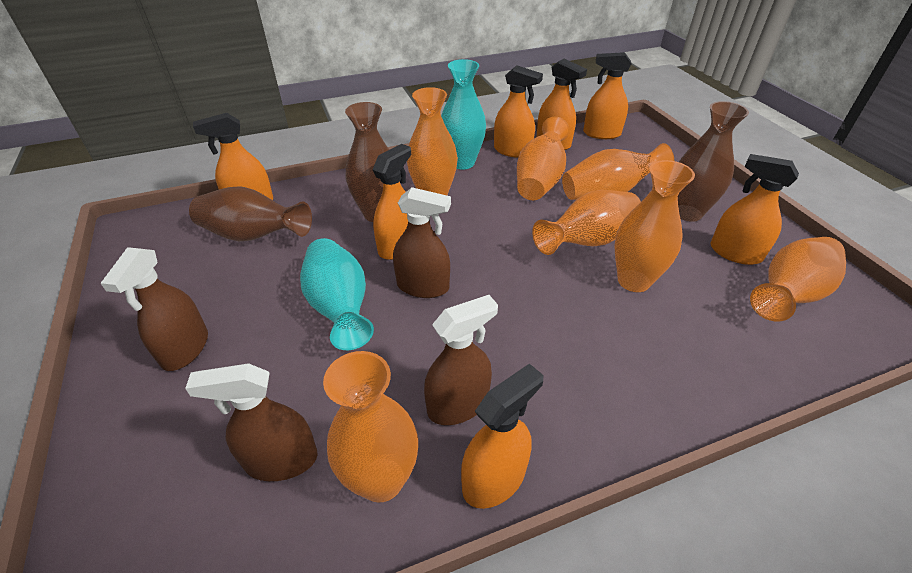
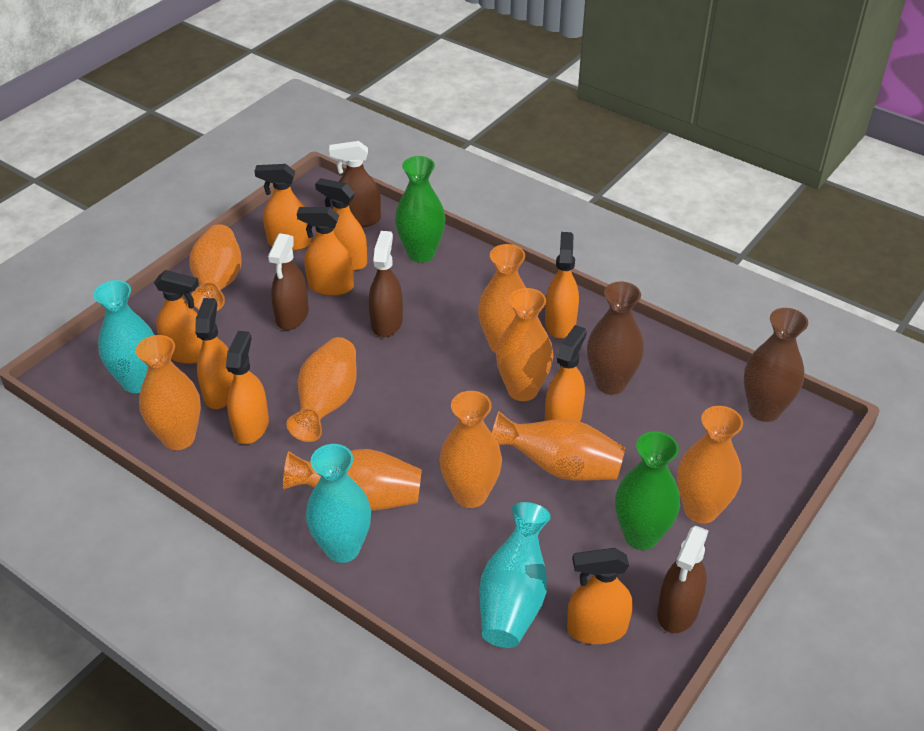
brown vase: 3 -> 2
green vase: 0 -> 2
orange spray bottle: 7 -> 9
orange vase: 7 -> 9
turquoise vase: 2 -> 3

